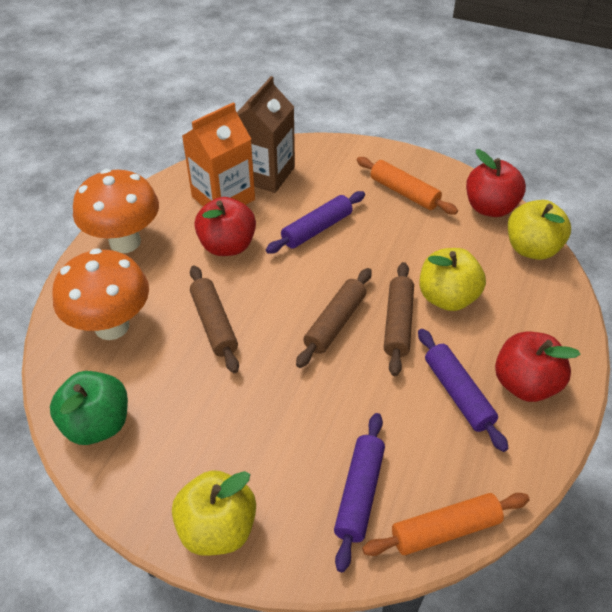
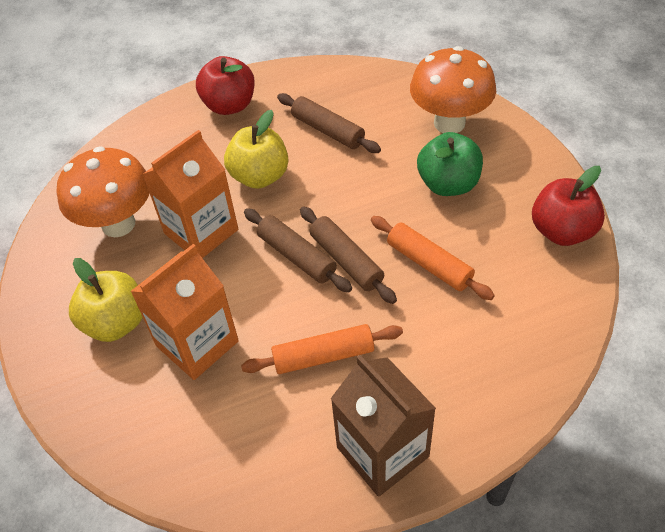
orange carton: 1 -> 2
purple rolling pin: 3 -> 0
red apple: 3 -> 2
yellow apple: 3 -> 2

